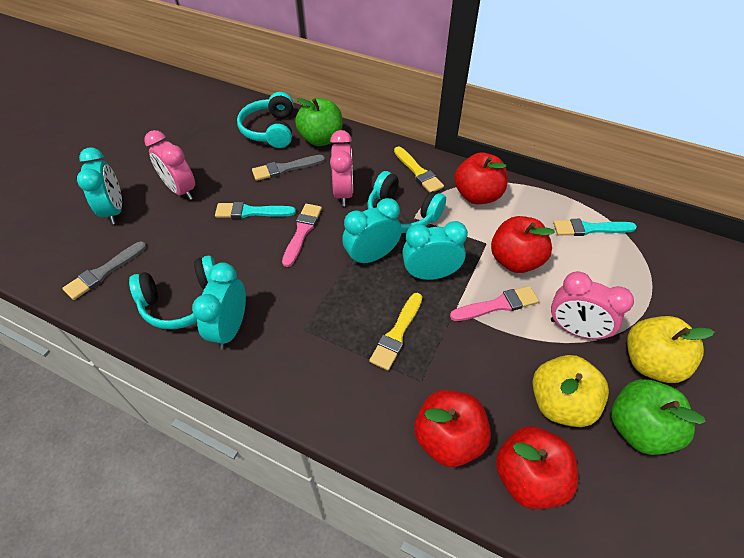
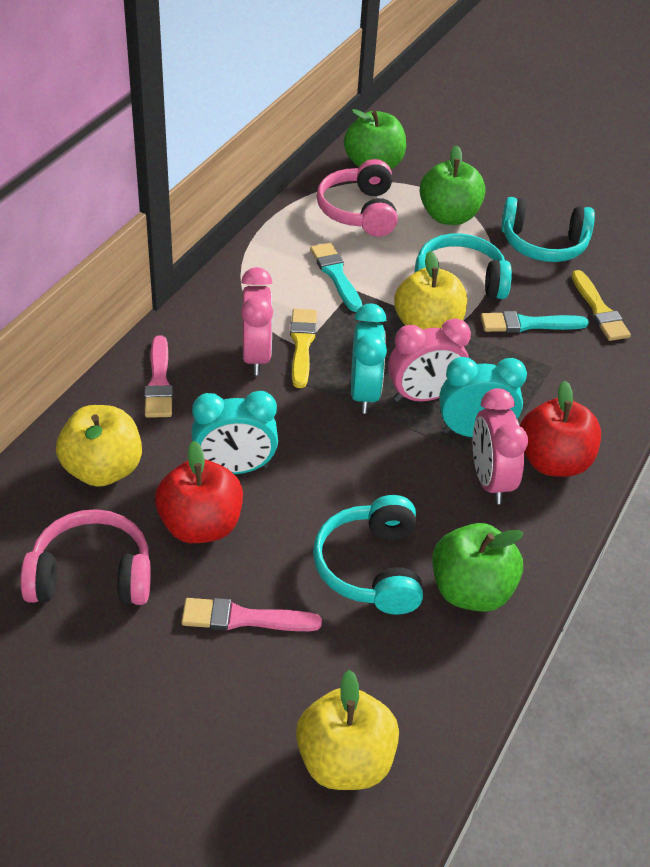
green apple: 2 -> 3
grey brush: 2 -> 0
pink headphones: 0 -> 2
red apple: 4 -> 2
turquoise clock: 4 -> 3
yellow apple: 2 -> 3

